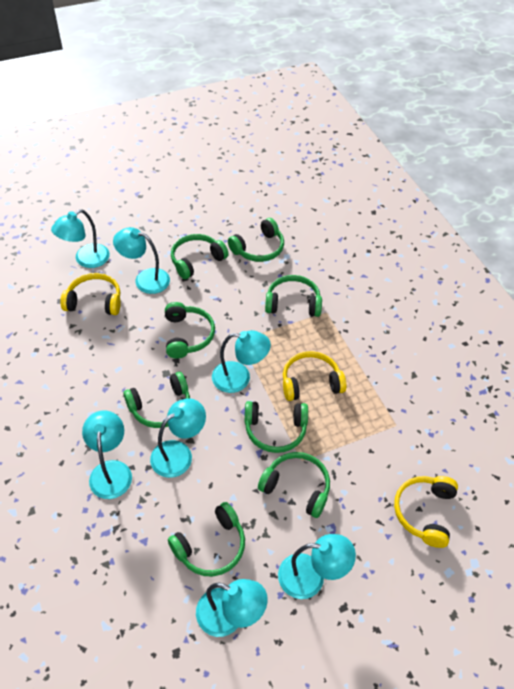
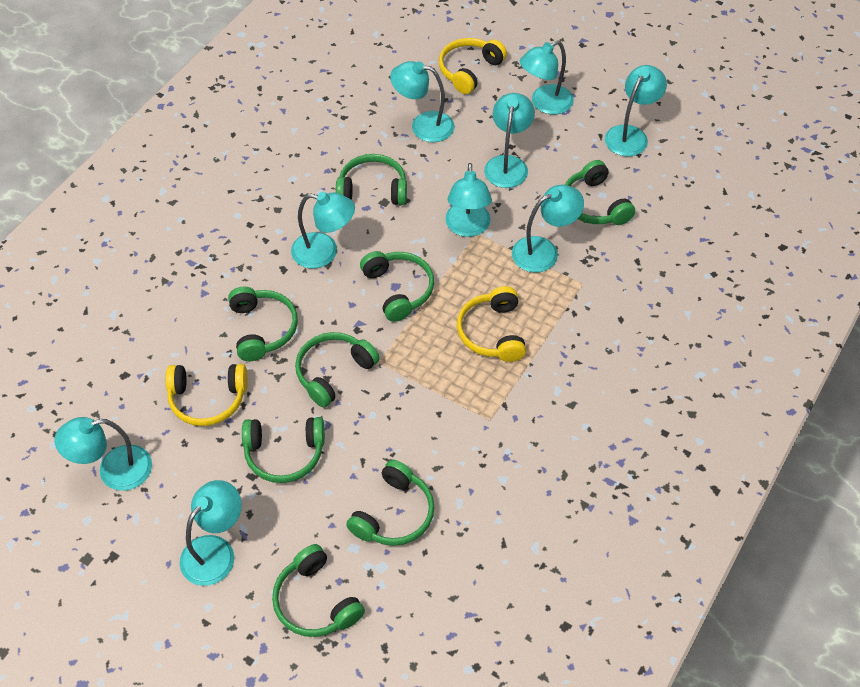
turquoise lamp: 7 -> 9

